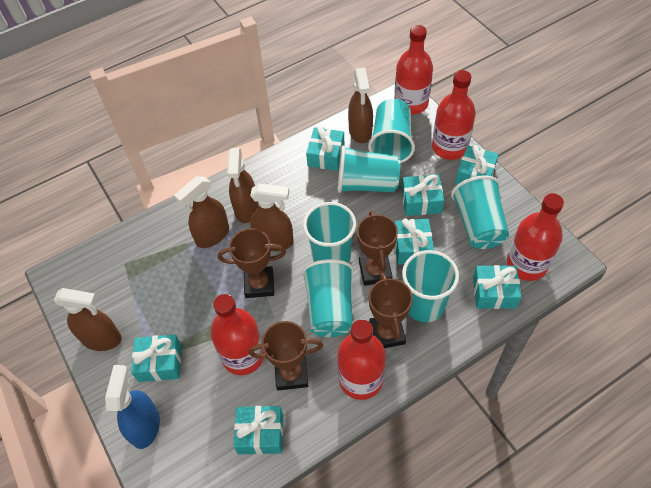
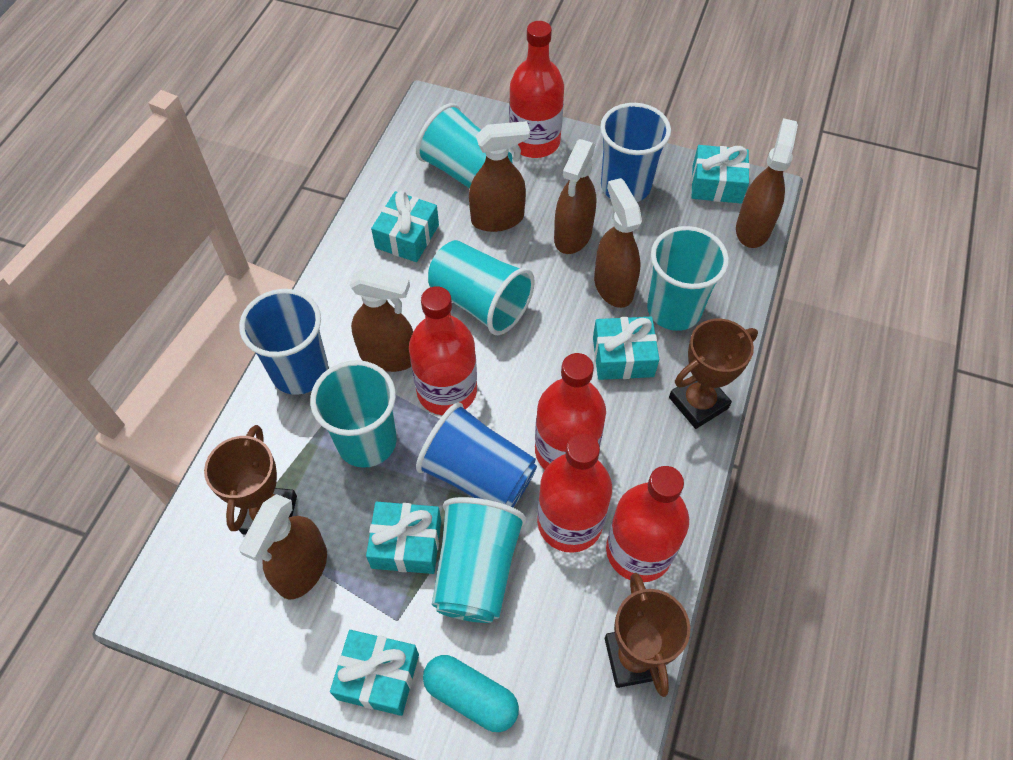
blue cup: 0 -> 3
blue spray bottle: 1 -> 0
brown spray bottle: 5 -> 6
brown trophy: 4 -> 3
turquoise capsule: 0 -> 1
turquoise cup: 6 -> 5
turquoise gift: 7 -> 5

